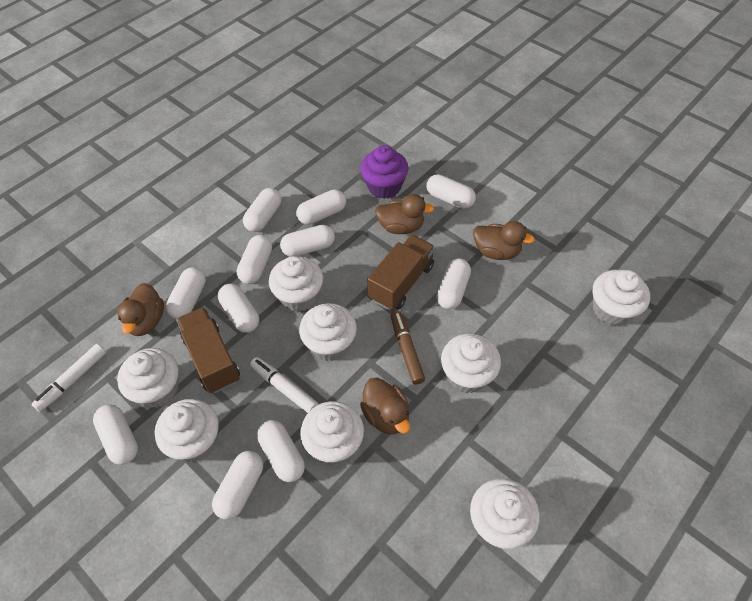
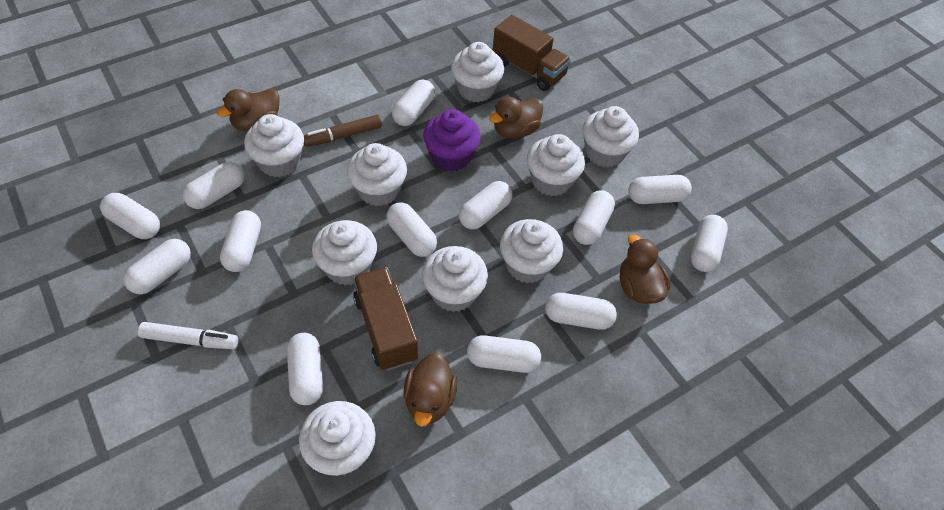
white capsule: 11 -> 13
white cupcake: 8 -> 9
white marker: 2 -> 1

